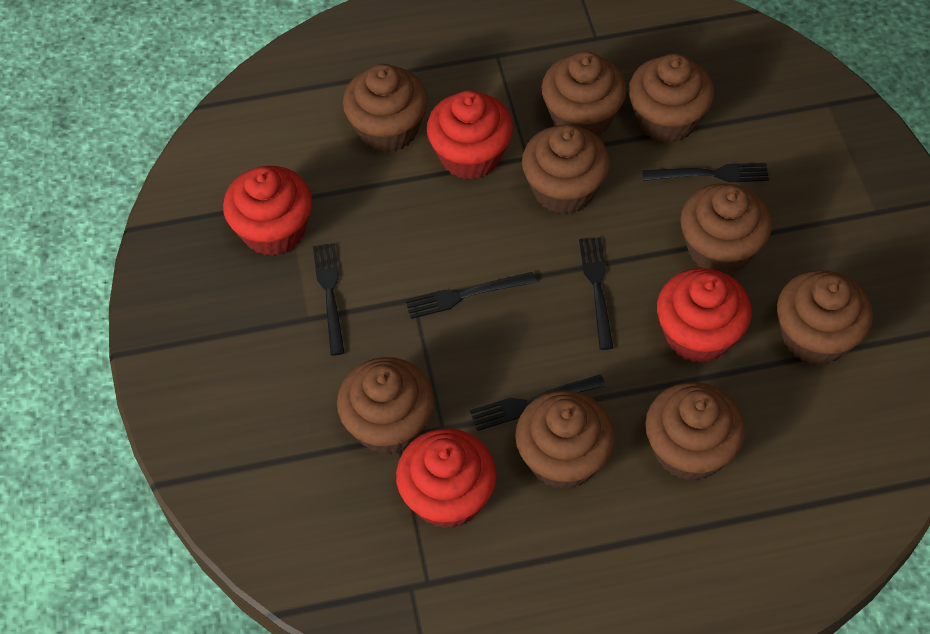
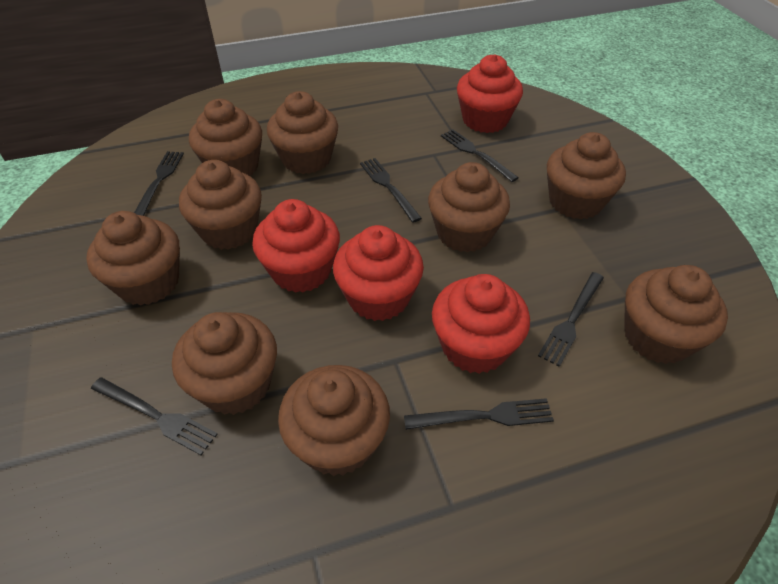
black fork: 5 -> 6

